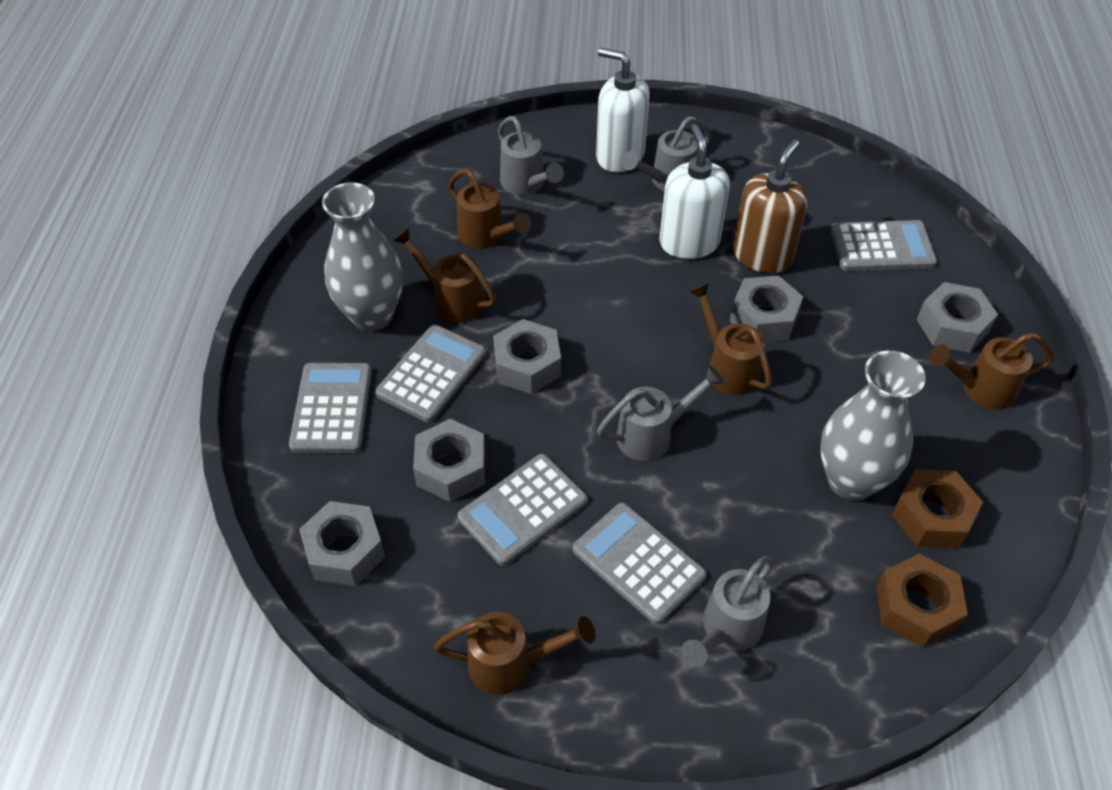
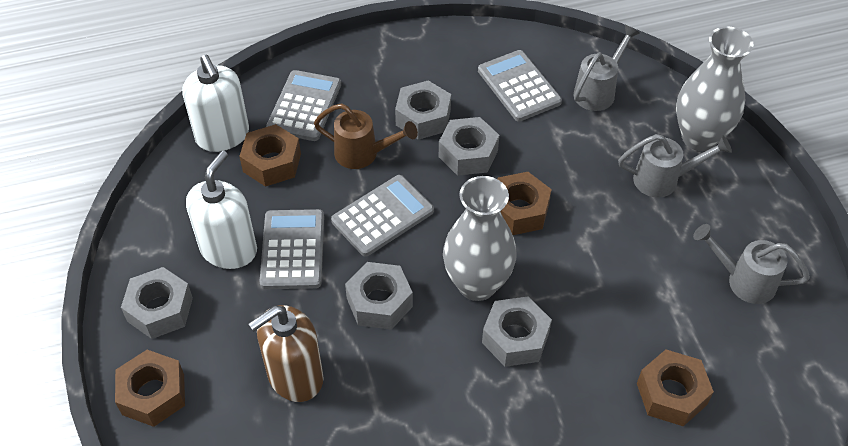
brown nut: 2 -> 4
brown watering can: 5 -> 1
grey calculator: 5 -> 4
grey watering can: 4 -> 3

